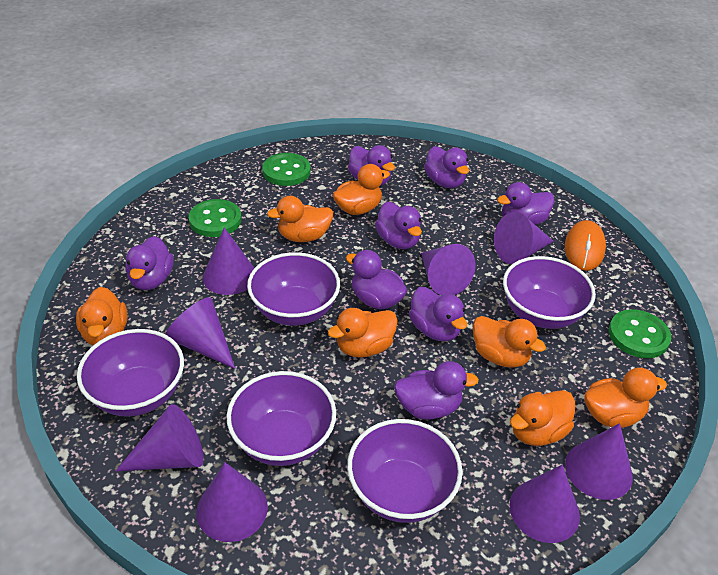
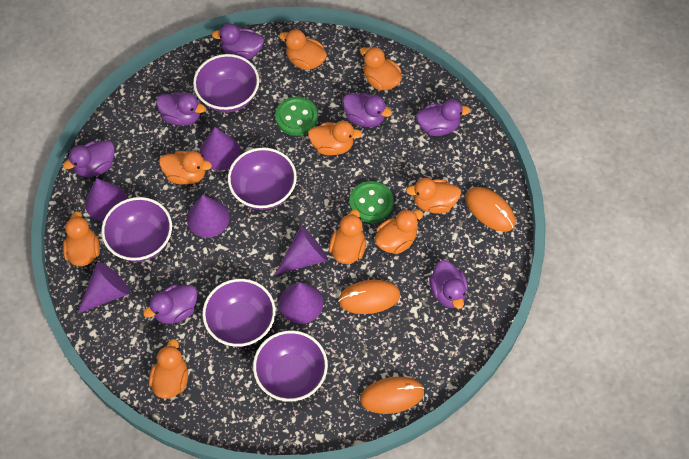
green button: 3 -> 2
orange duck: 7 -> 9
orange mouse: 1 -> 3
purple cone: 8 -> 6
purple duck: 8 -> 7

